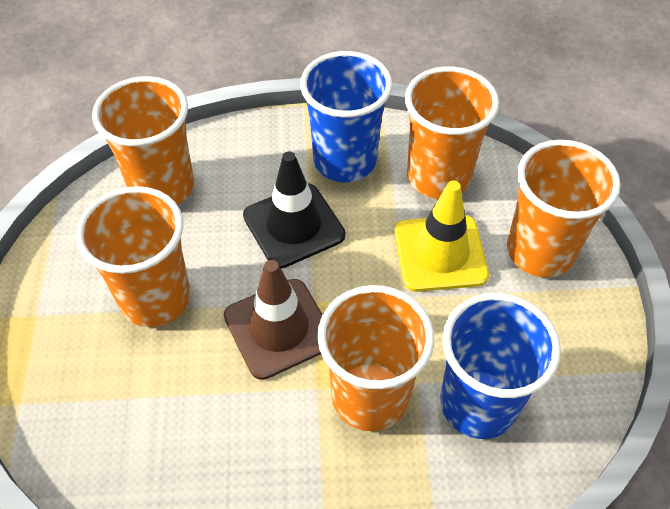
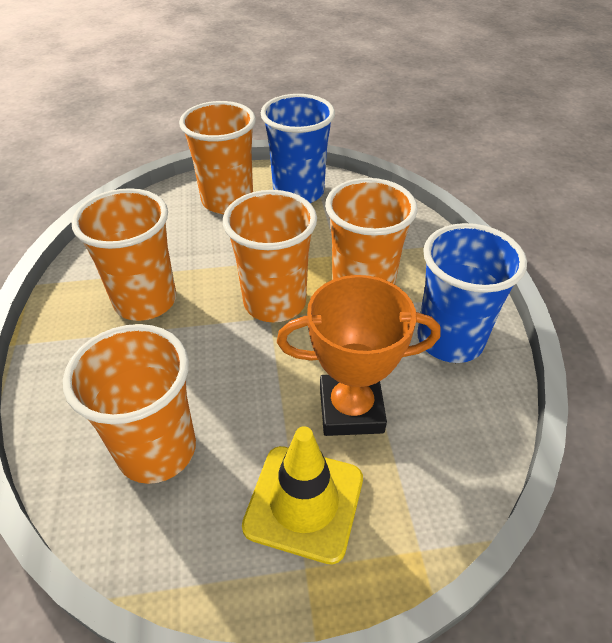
black traffic cone: 1 -> 0
brown traffic cone: 1 -> 0
orange trophy: 0 -> 1

